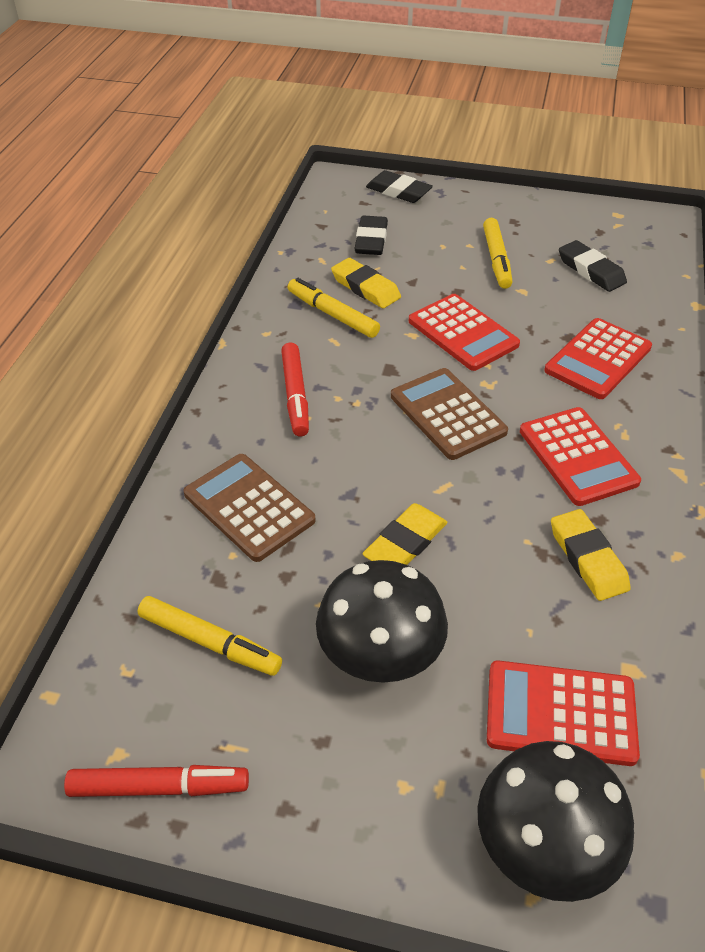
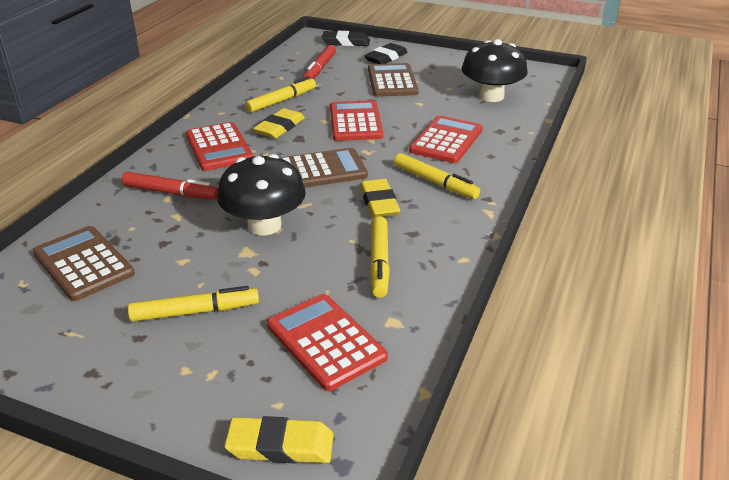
black eraser: 3 -> 2
brown calculator: 2 -> 3
yellow marker: 3 -> 4

